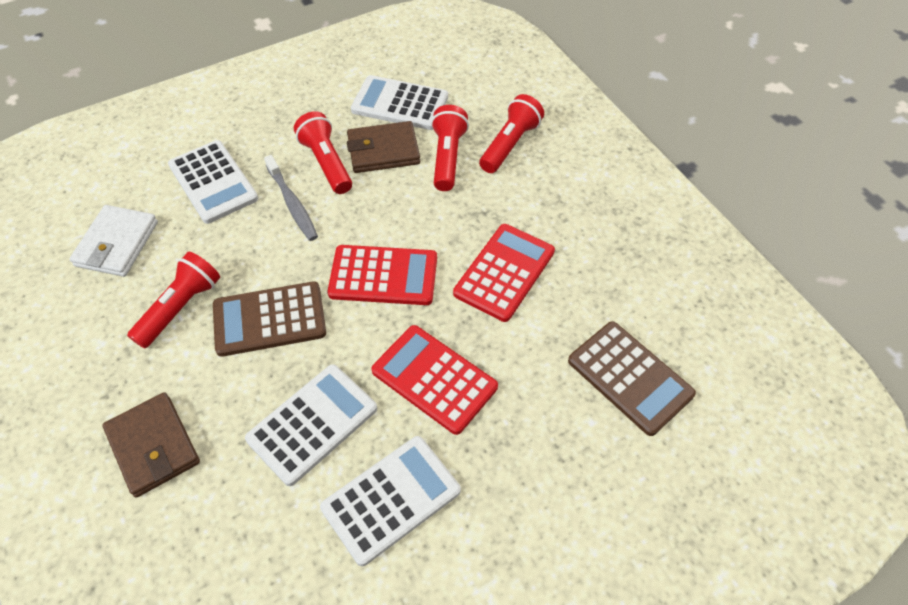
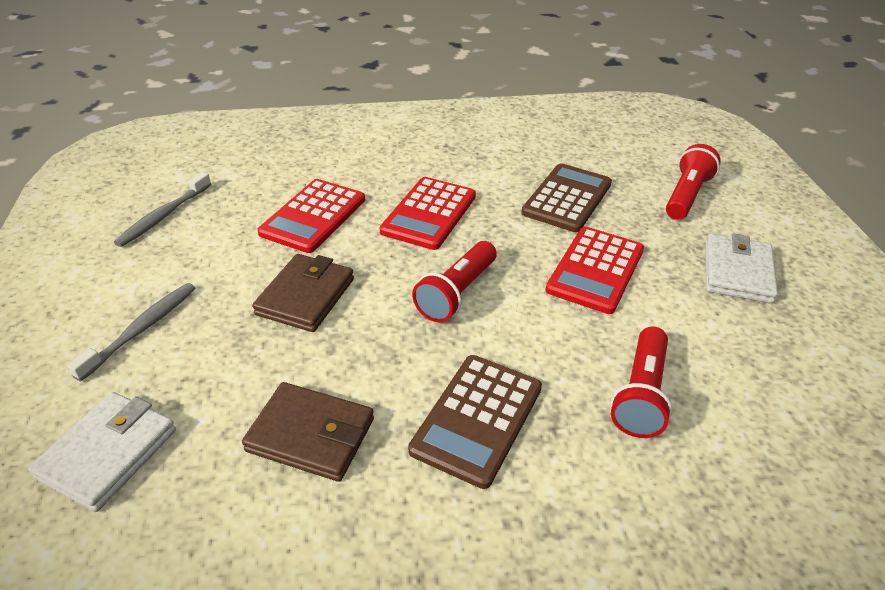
grey toothbrush: 1 -> 2
red flashlight: 4 -> 3
white calculator: 4 -> 0
white wallet: 1 -> 2

